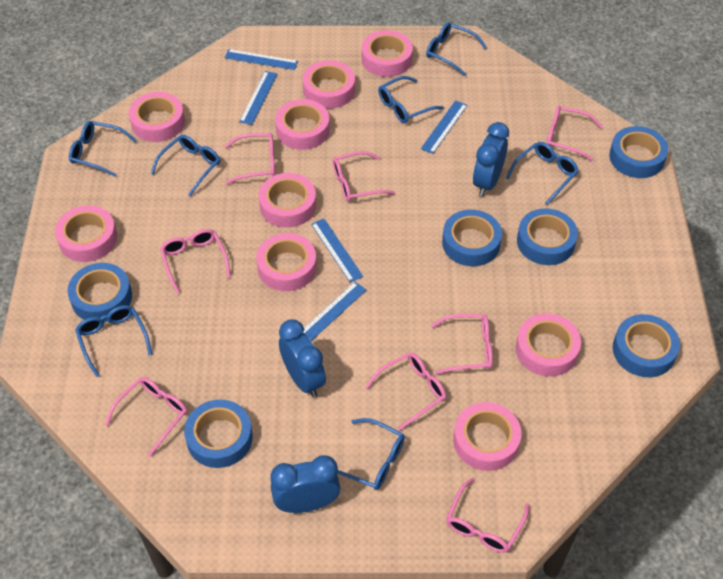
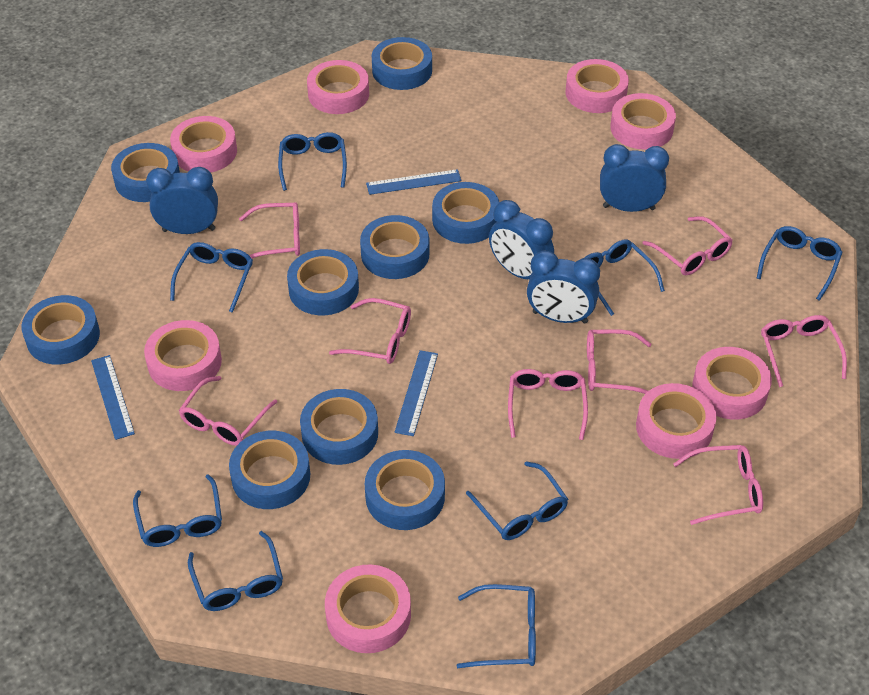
blue clock: 3 -> 4
blue glasses: 7 -> 8
blue ruler: 5 -> 3
blue tape: 6 -> 9
pink tape: 9 -> 8

